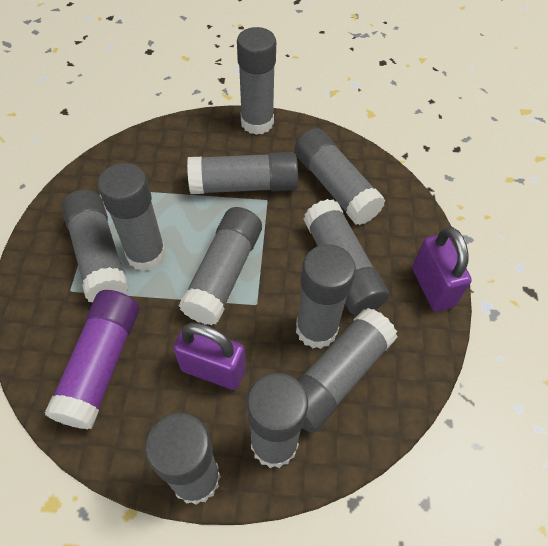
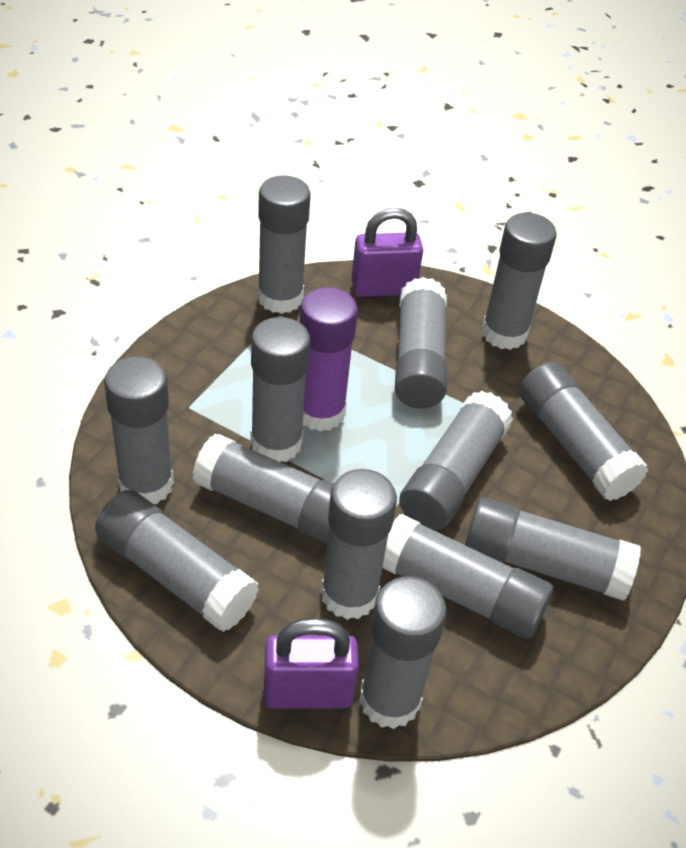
grey glue stick: 11 -> 13

